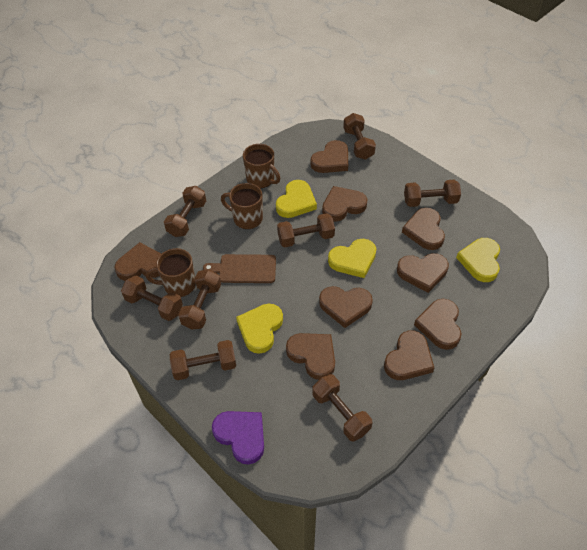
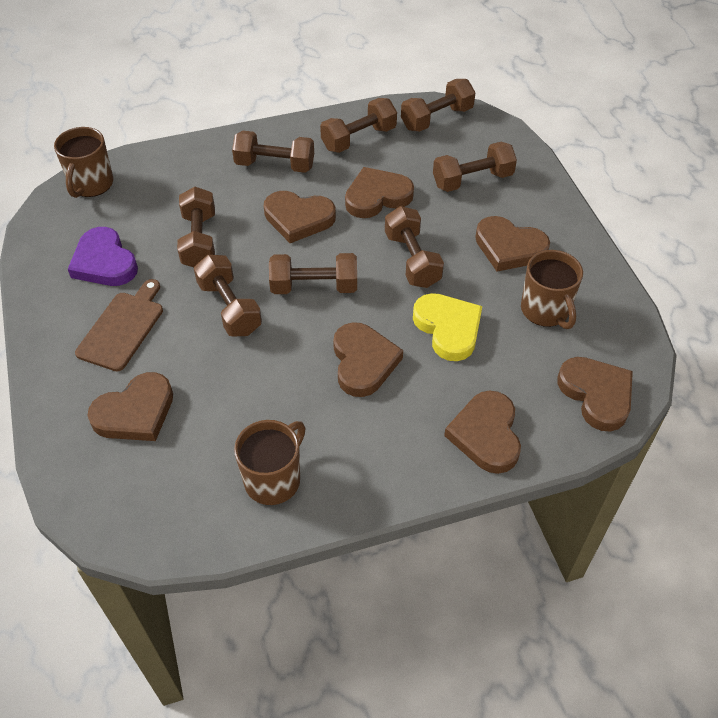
brown heart: 9 -> 7
yellow heart: 4 -> 1

